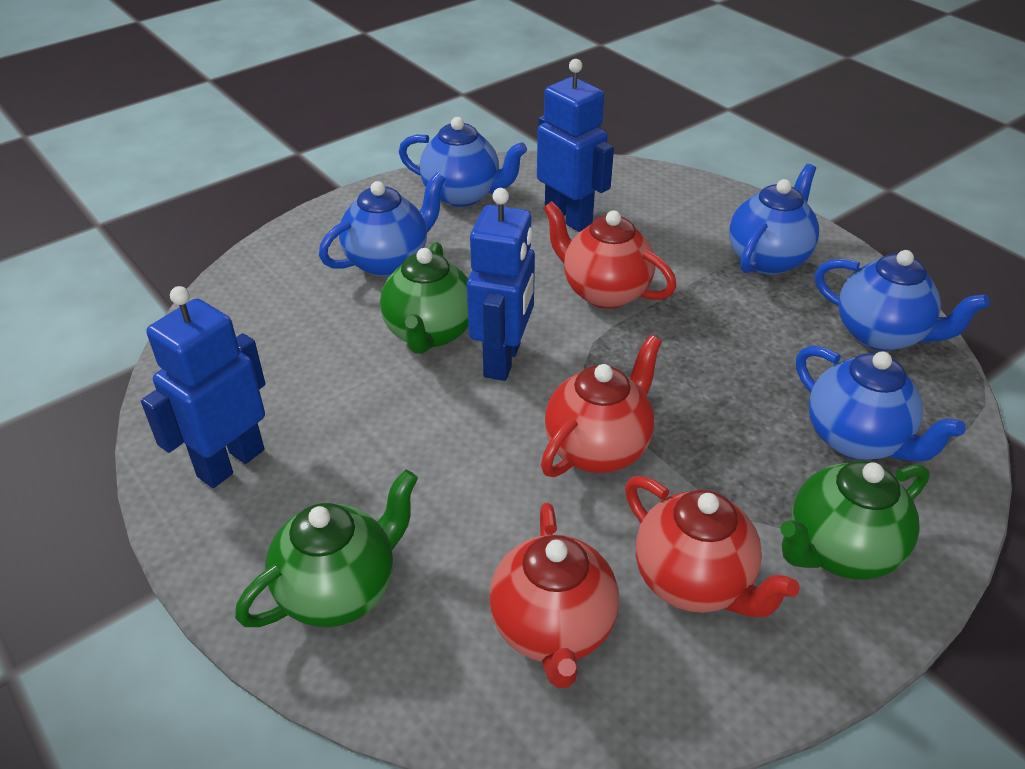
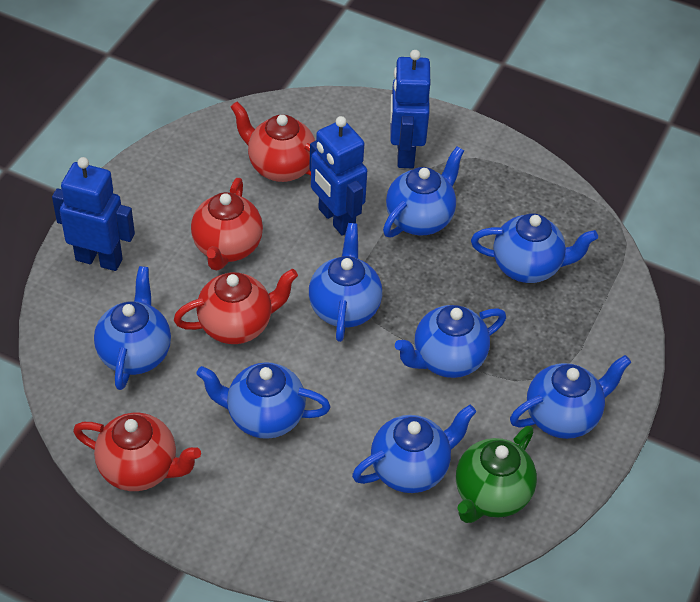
blue teapot: 5 -> 8
green teapot: 3 -> 1

